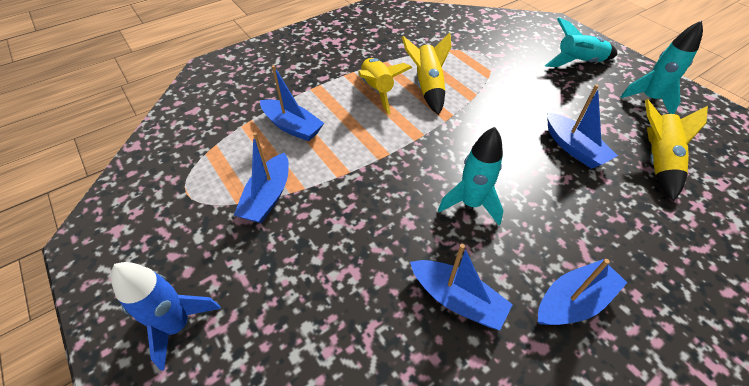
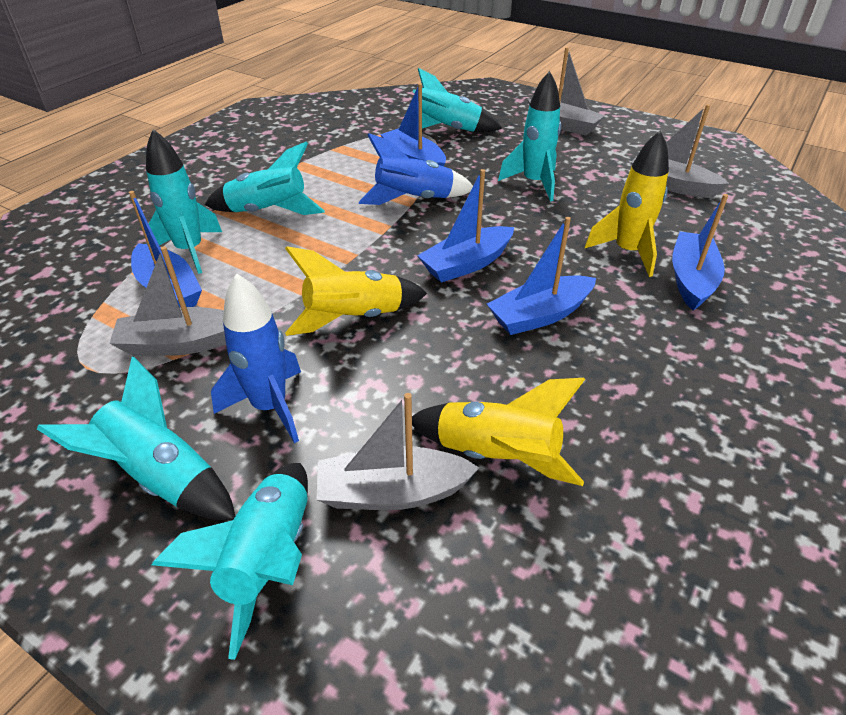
blue rocket: 1 -> 2
grey boat: 0 -> 4
turquoise rocket: 3 -> 6

